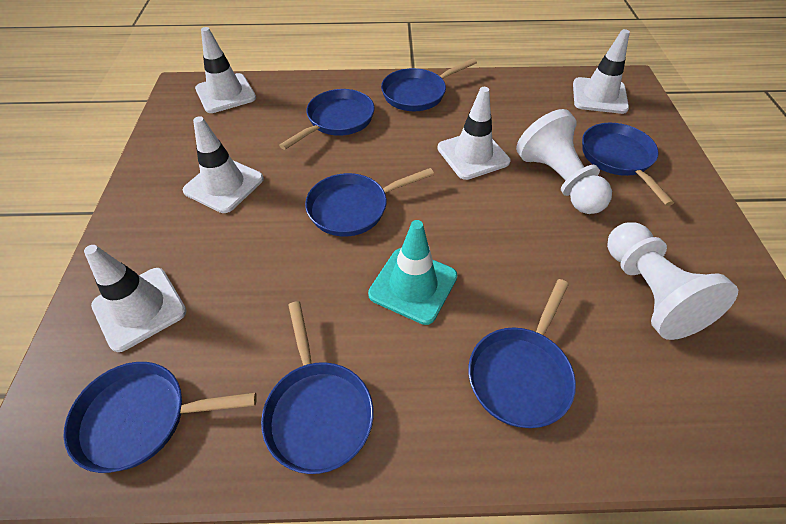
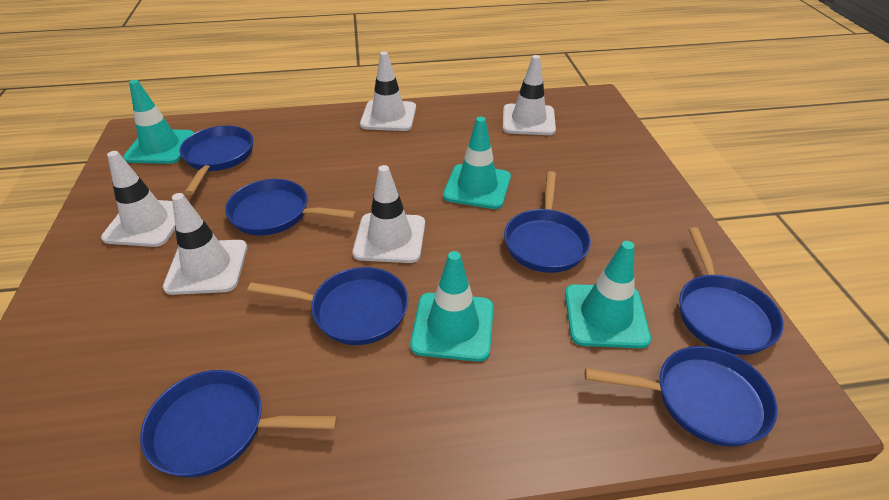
turquoise traffic cone: 1 -> 4
white pawn: 2 -> 0

